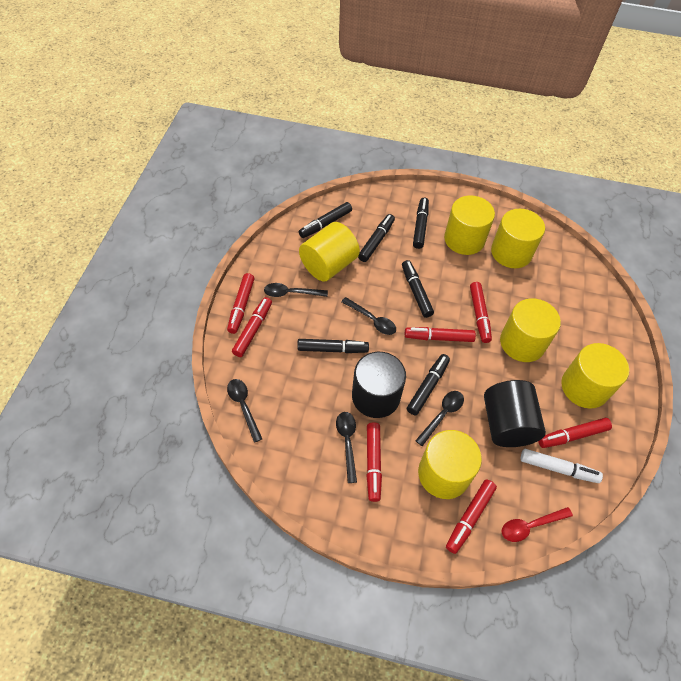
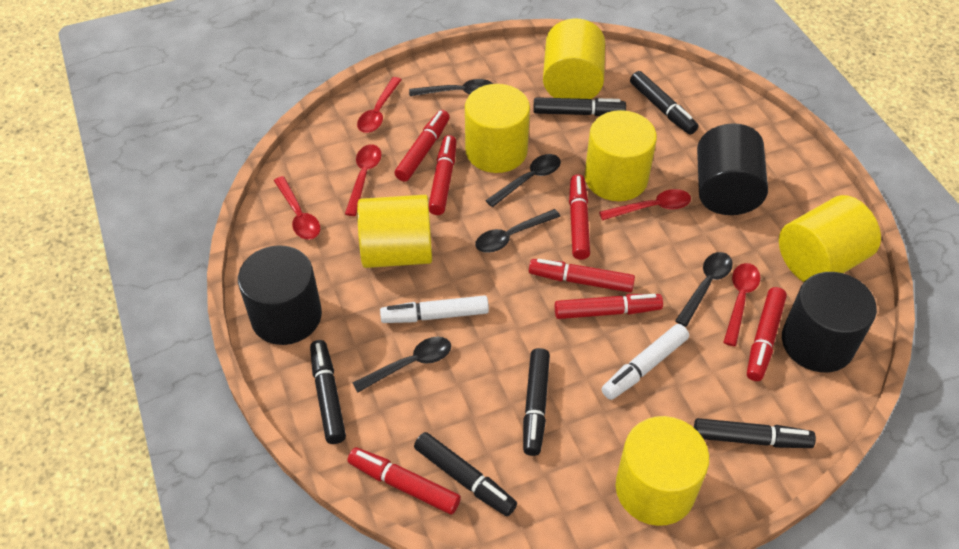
black cylinder: 2 -> 3
red spoon: 1 -> 5
white marker: 1 -> 2

